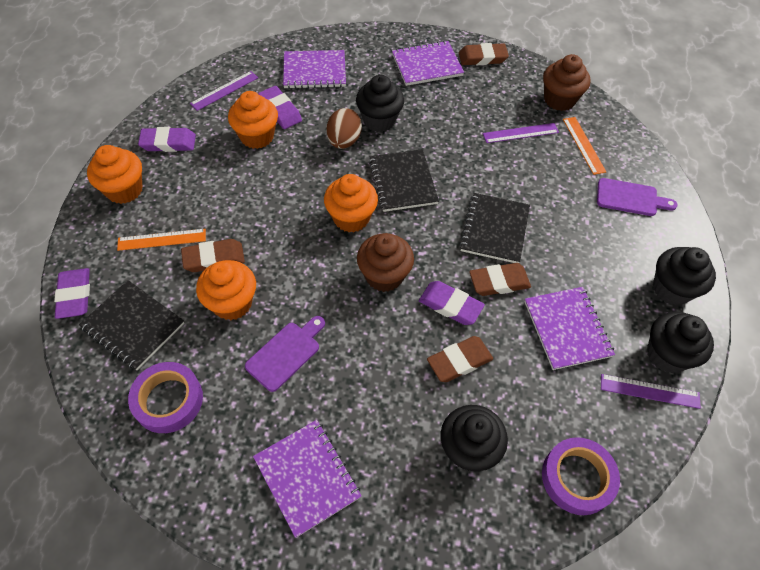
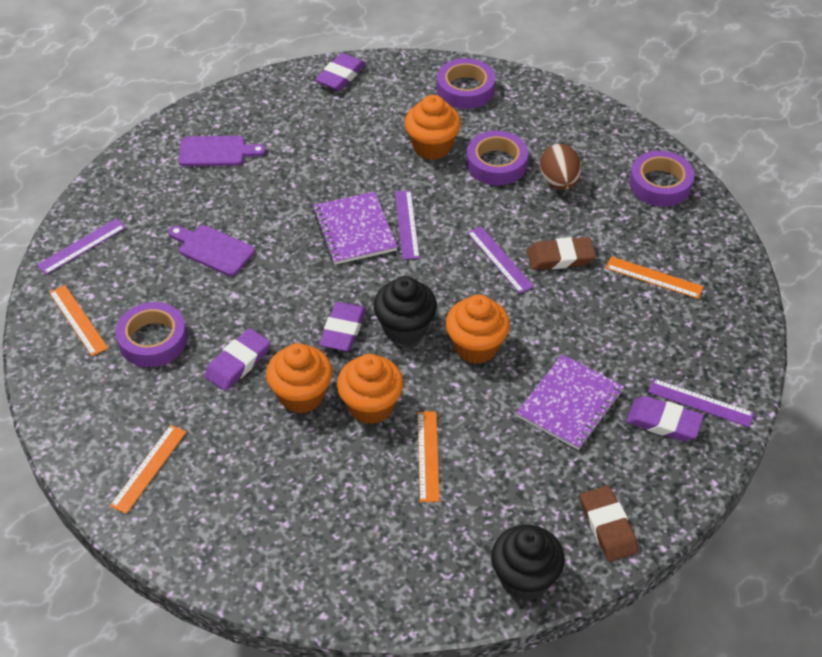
black cupcake: 4 -> 2
black notebook: 3 -> 0
brown cupcake: 2 -> 0
brown eraser: 4 -> 2
orange ruler: 2 -> 4
purple notebook: 4 -> 2
purple ruler: 3 -> 4
purple tape: 2 -> 4

